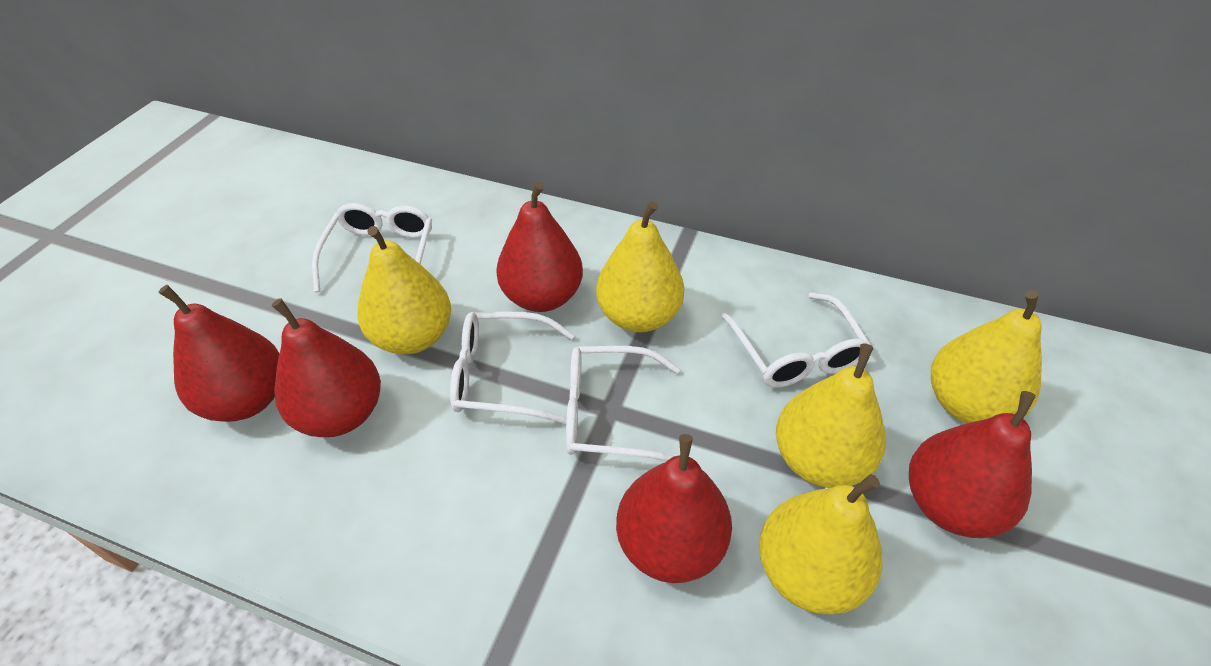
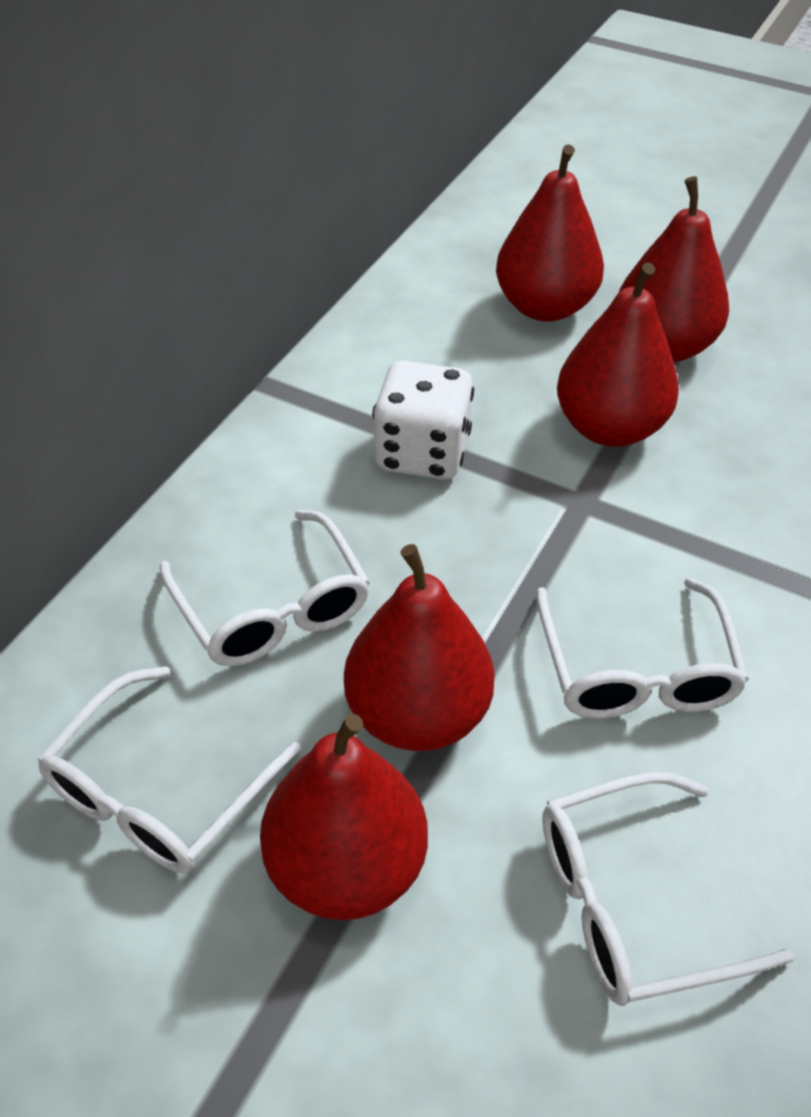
white dice: 0 -> 1
yellow pear: 5 -> 0

